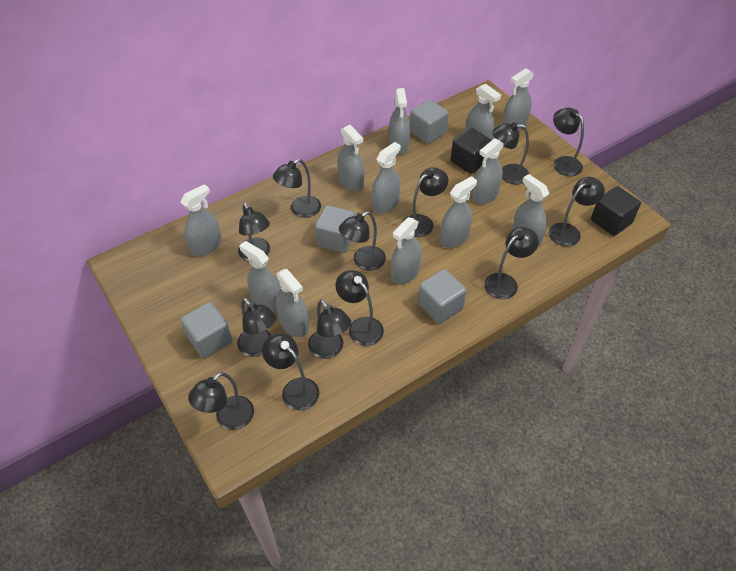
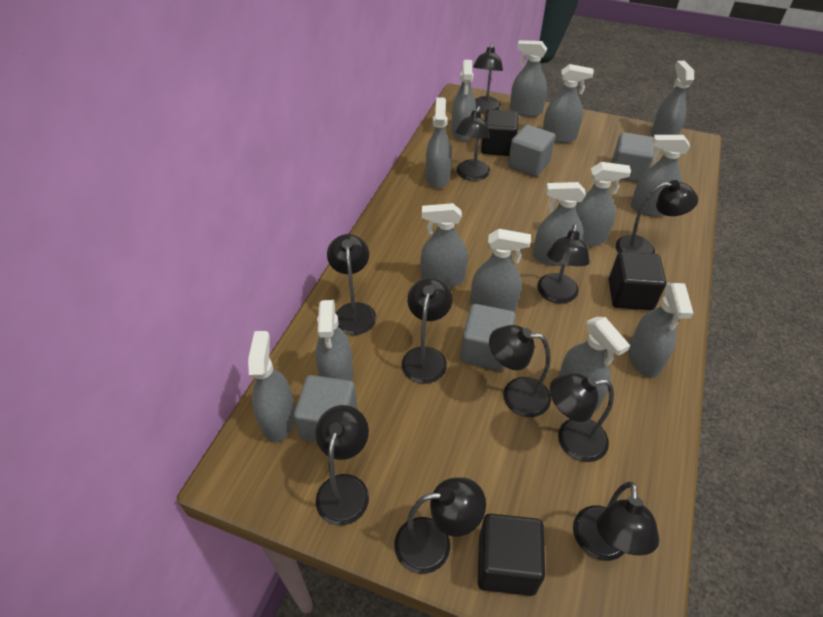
black cube: 2 -> 3
black lamp: 13 -> 11
grey spray bottle: 12 -> 14

